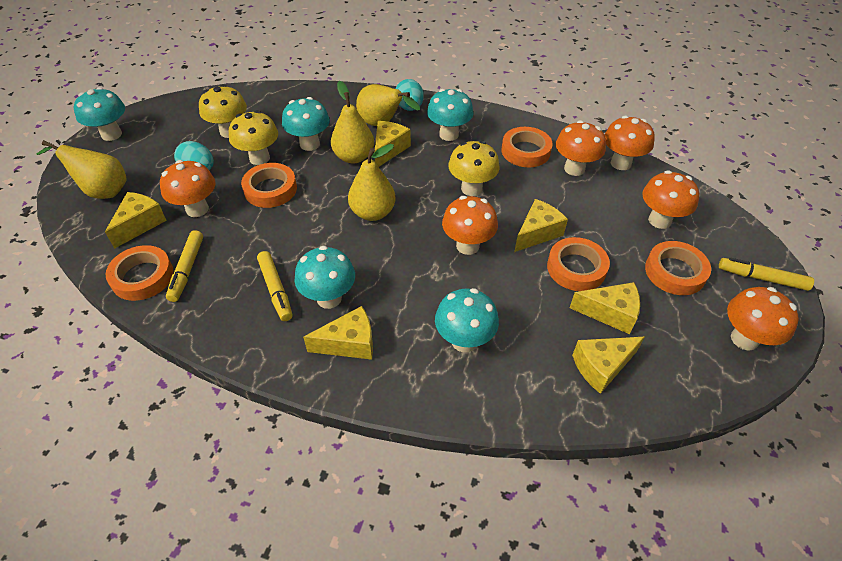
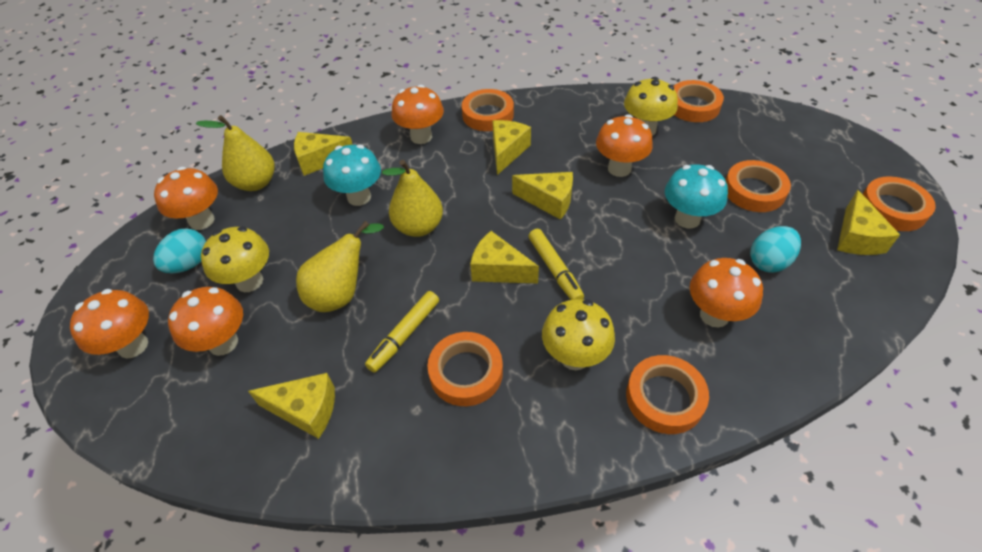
orange tape: 5 -> 6
turquoise mushroom: 5 -> 2
yellow marker: 3 -> 2
yellow pear: 4 -> 3

